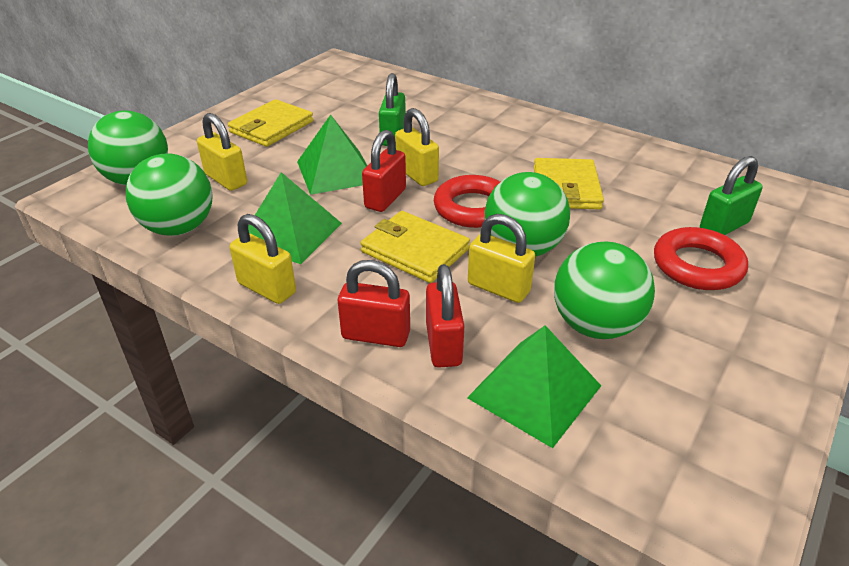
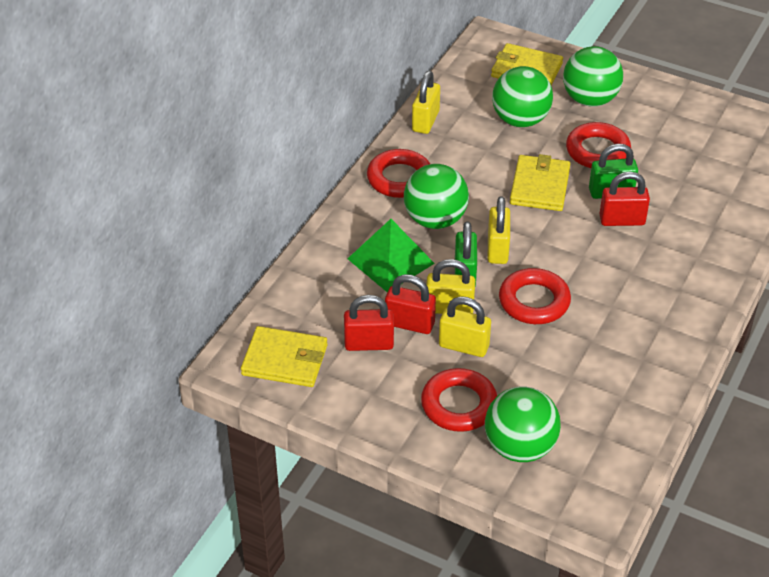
green pyramid: 3 -> 1
red ring: 2 -> 4

